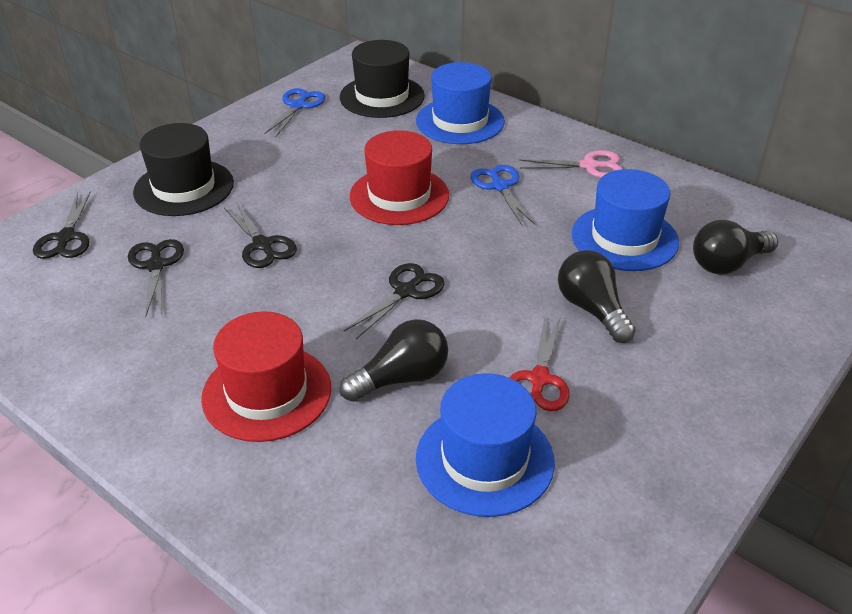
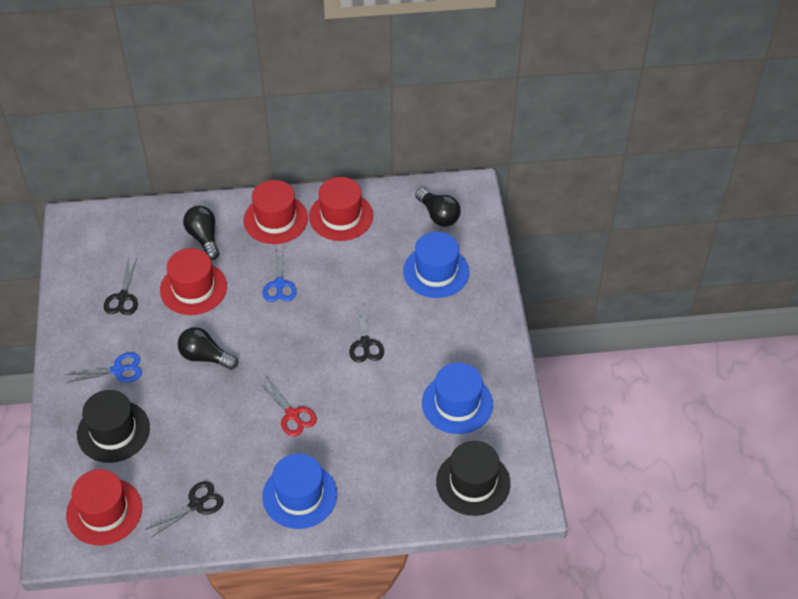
black scissors: 4 -> 3
pink scissors: 1 -> 0
red hat: 2 -> 4

